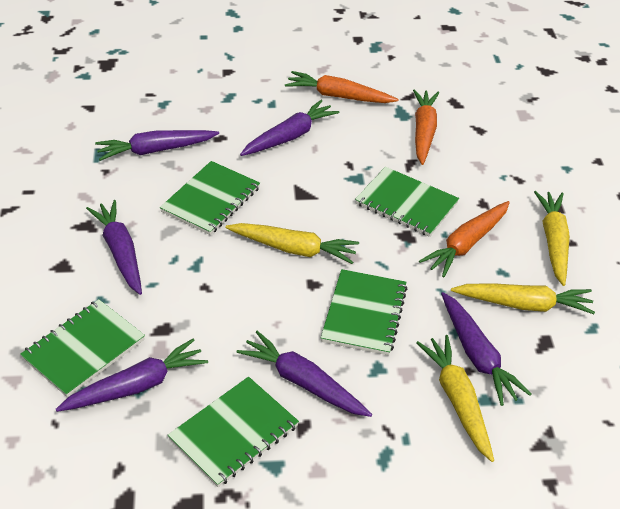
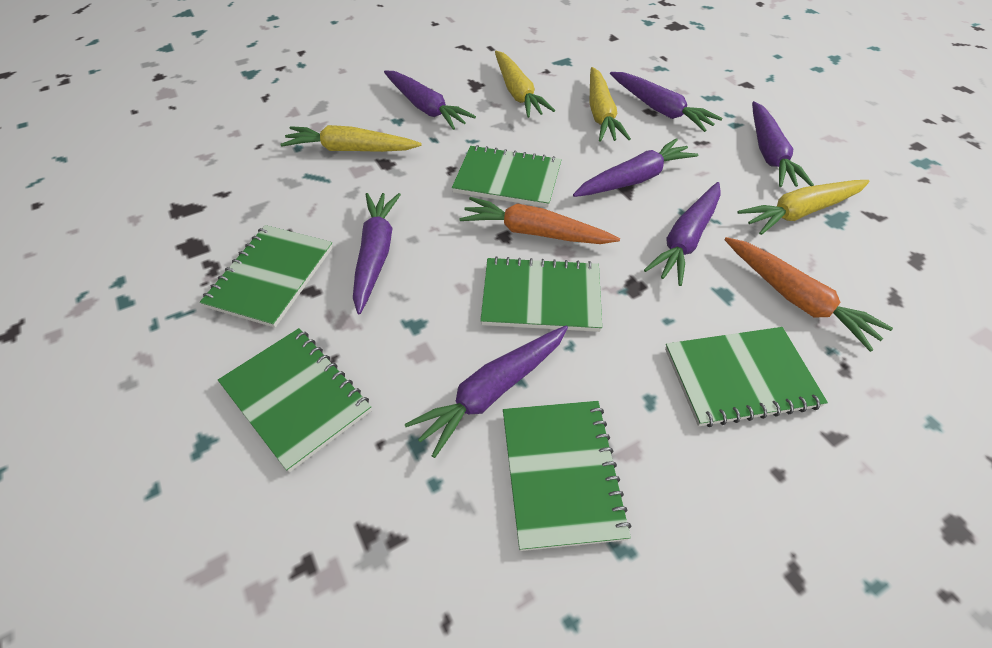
green notebook: 5 -> 6
orange carrot: 3 -> 2
purple carrot: 6 -> 7

